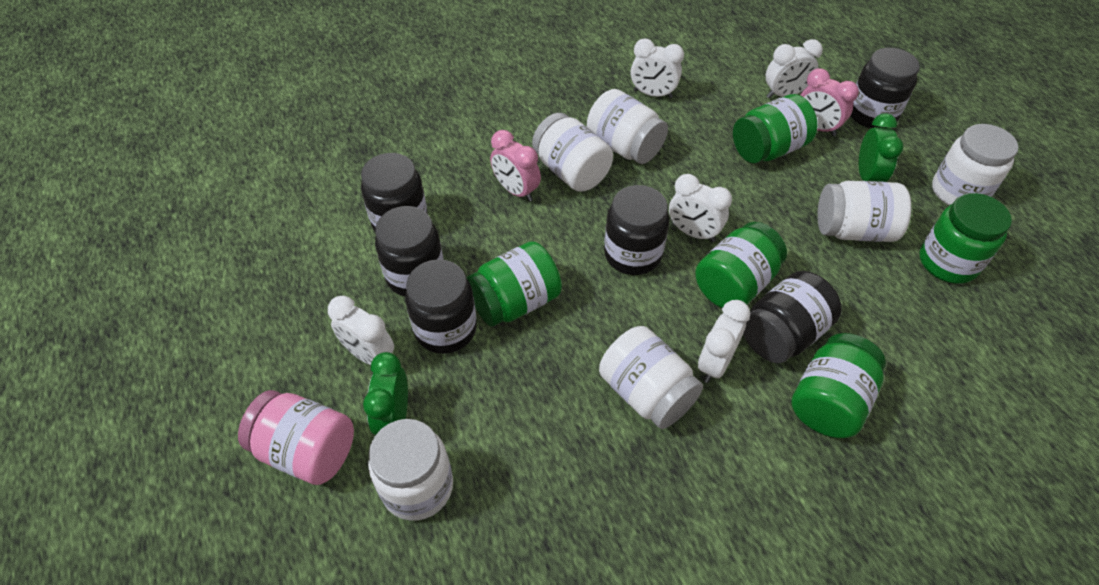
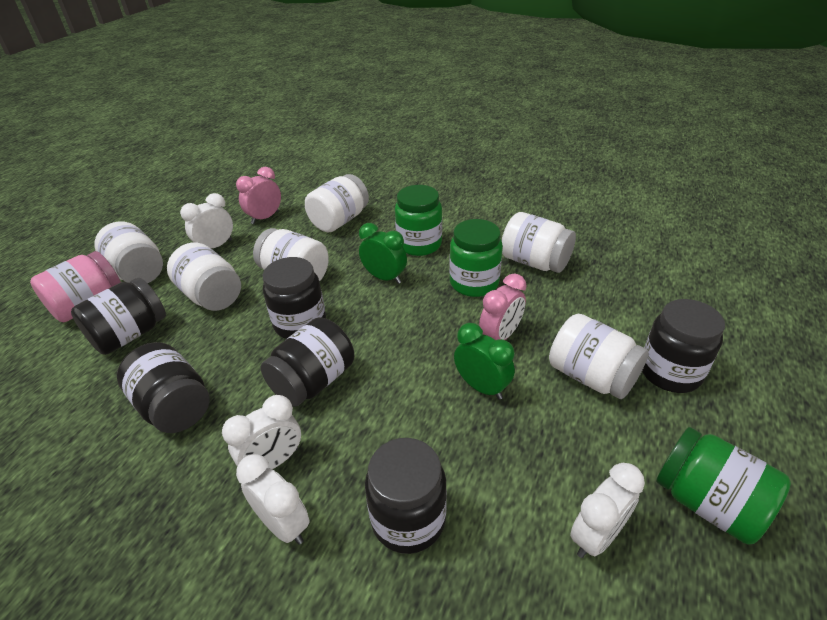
green jar: 5 -> 3
white clock: 5 -> 4

